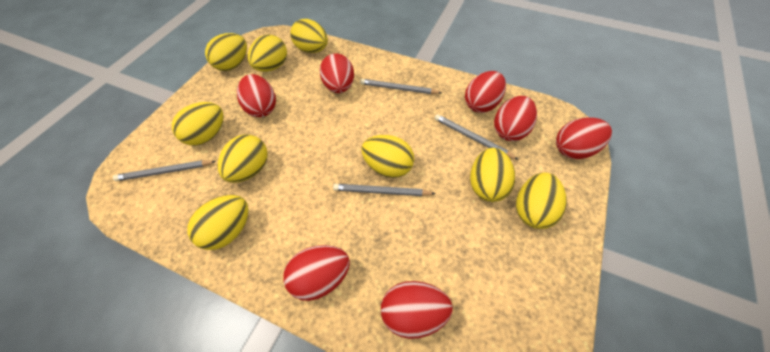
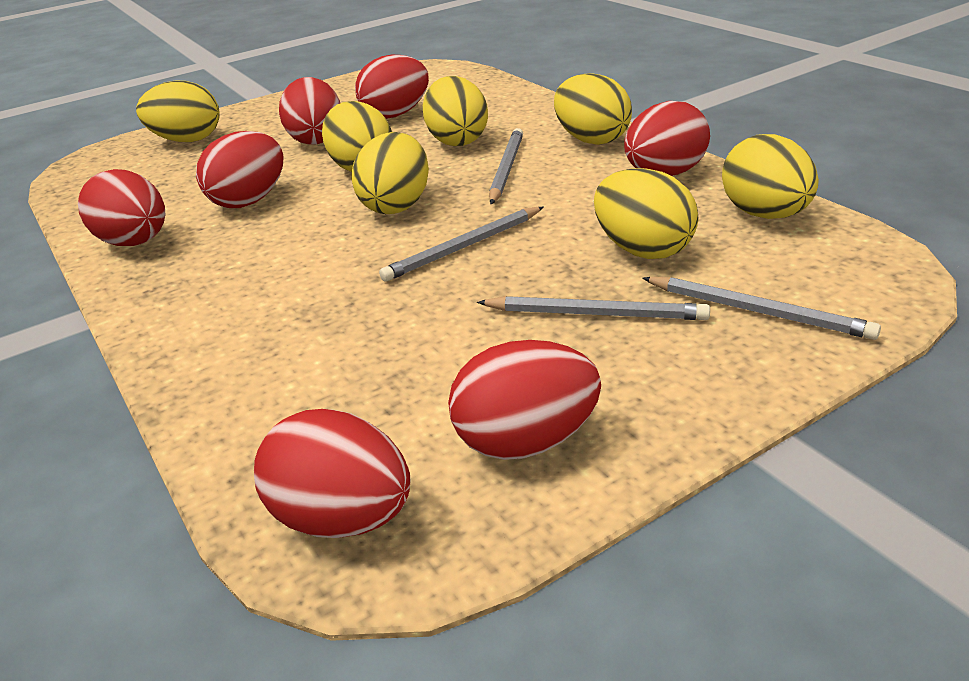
yellow egg: 9 -> 7

